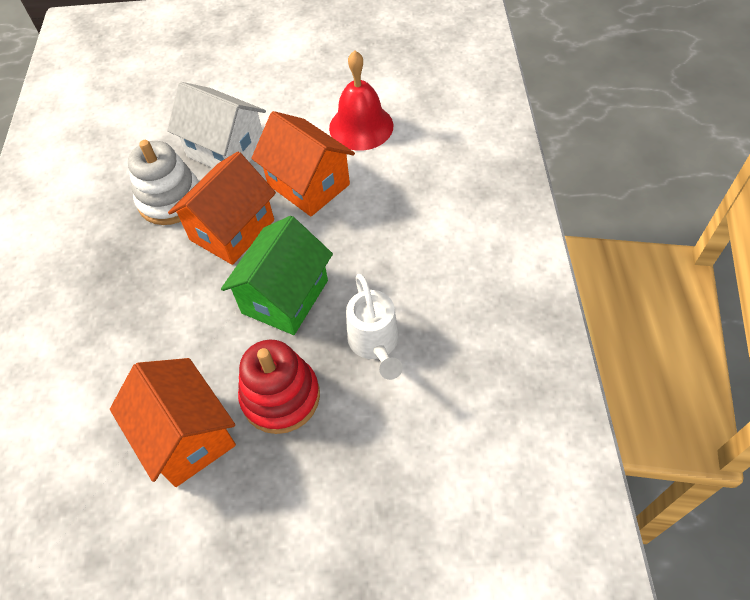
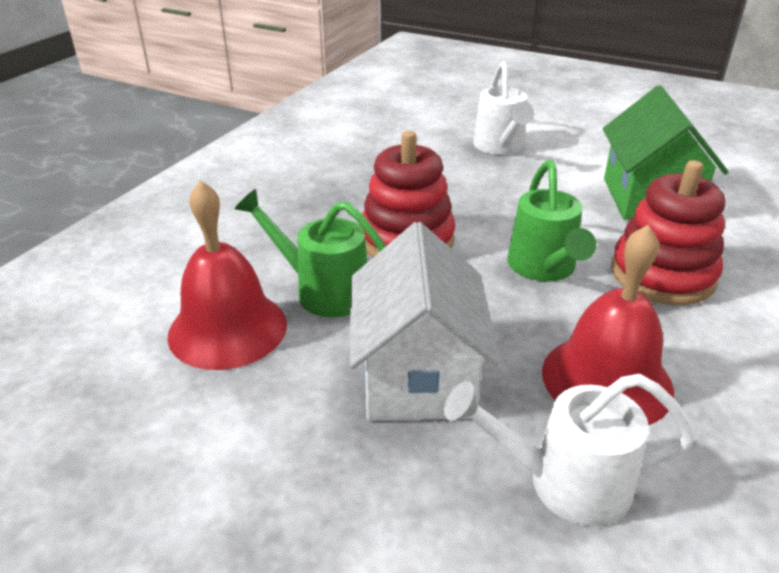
green watering can: 0 -> 2
orange house: 3 -> 0
red bell: 1 -> 2
red stacking toy: 1 -> 2
white stacking toy: 1 -> 0
white watering can: 1 -> 2

